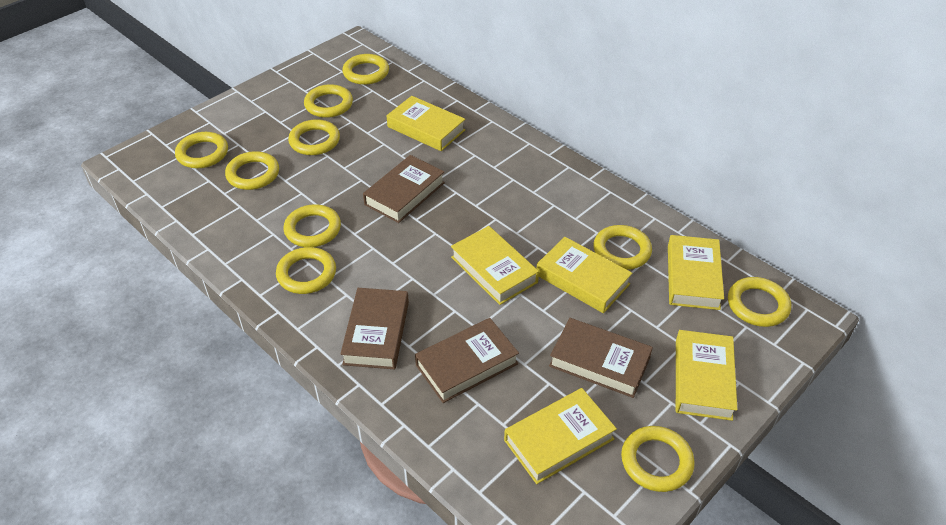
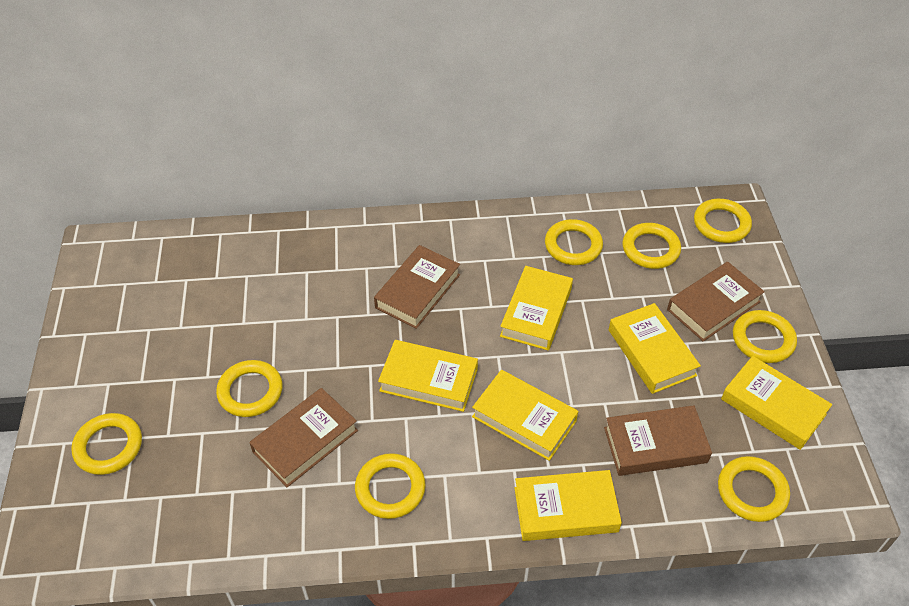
yellow ring: 10 -> 8

